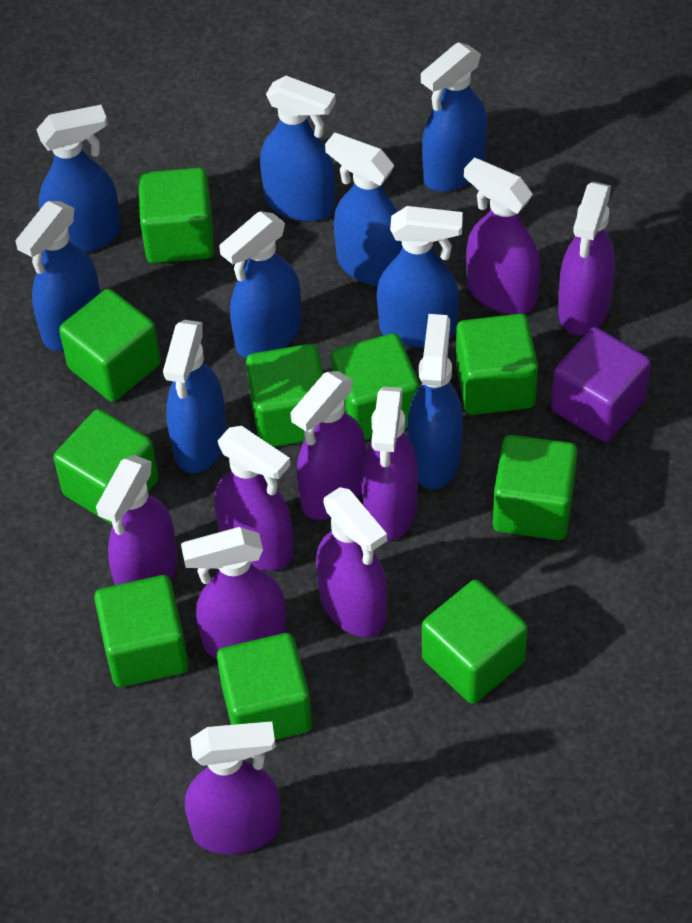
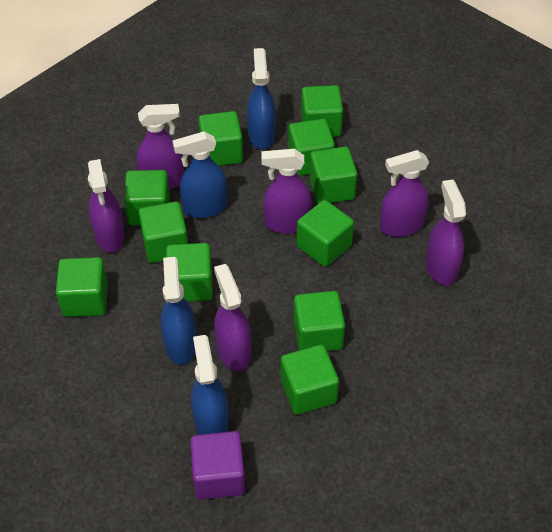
blue spray bottle: 9 -> 4
green cube: 10 -> 11
purple spray bottle: 9 -> 6

